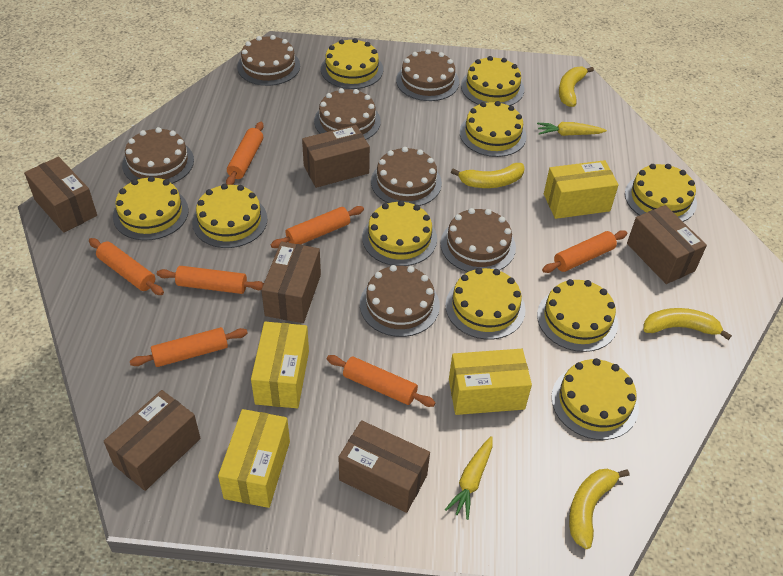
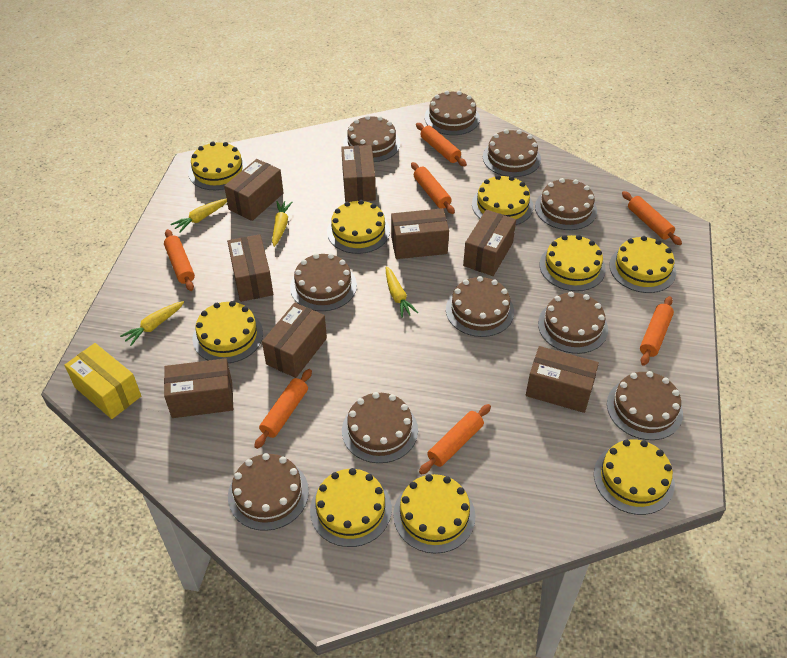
brown box: 6 -> 8
brown cake: 7 -> 10
yellow banana: 4 -> 0
yellow box: 4 -> 1
yellow cake: 10 -> 9
yellow carrot: 2 -> 4

